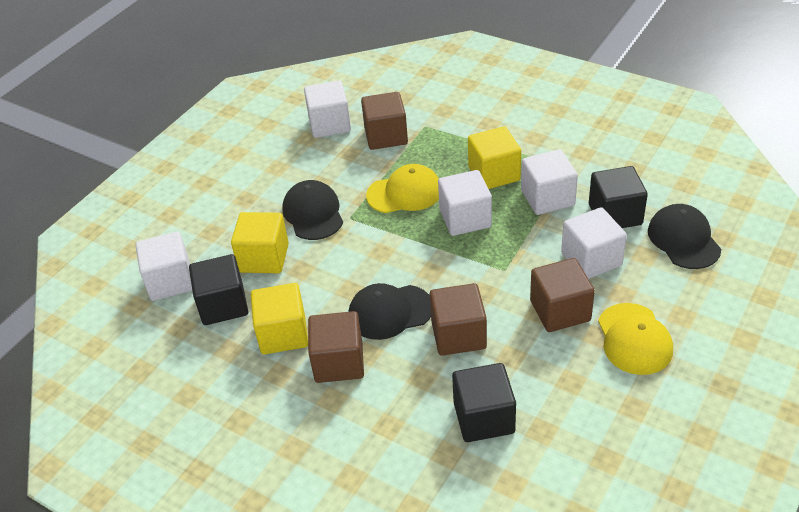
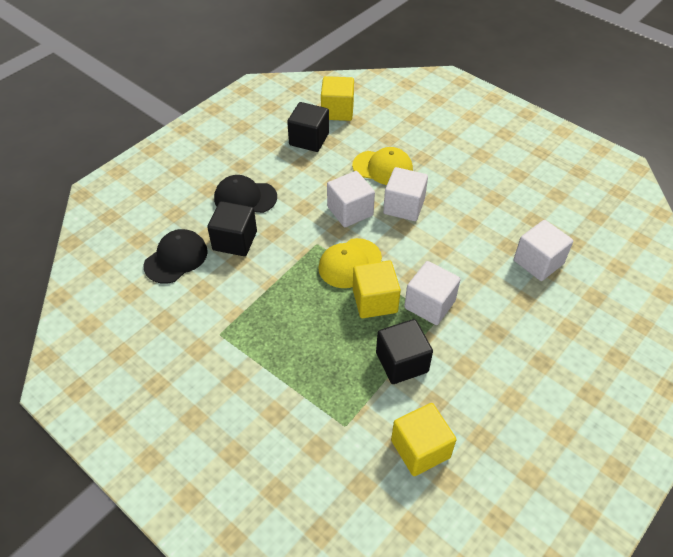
black cap: 3 -> 2
brown cube: 4 -> 0
white cube: 5 -> 4

